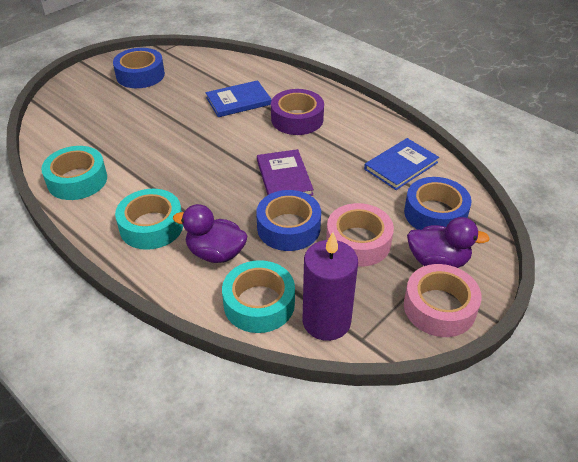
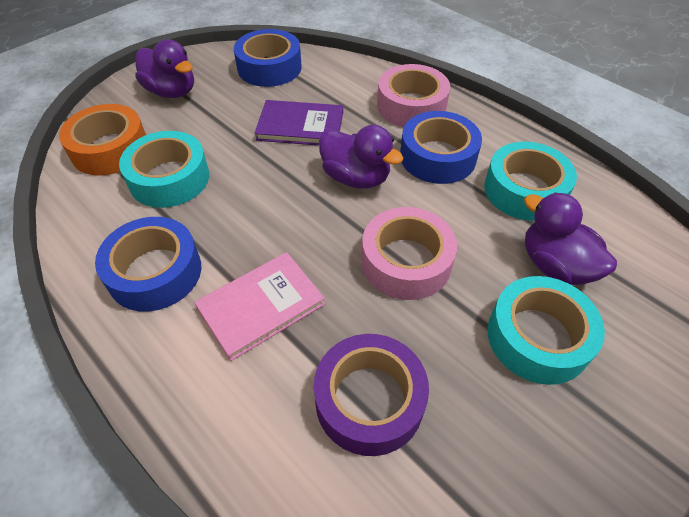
blue book: 2 -> 0
orange tape: 0 -> 1
pink book: 0 -> 1
purple candle: 1 -> 0
purple duck: 2 -> 3

